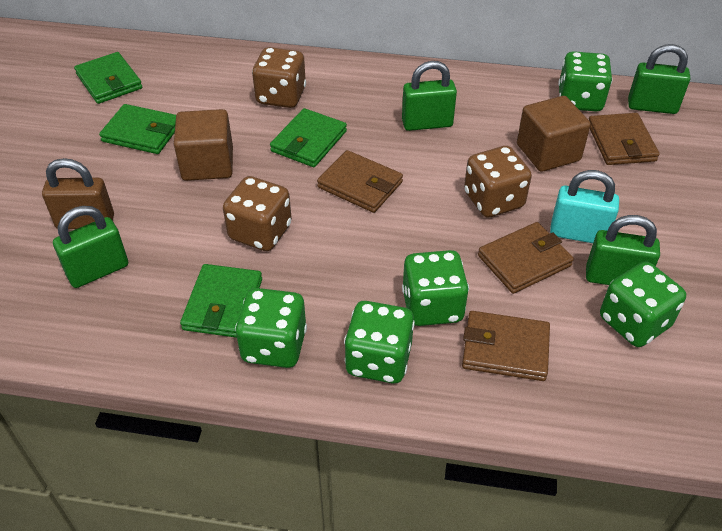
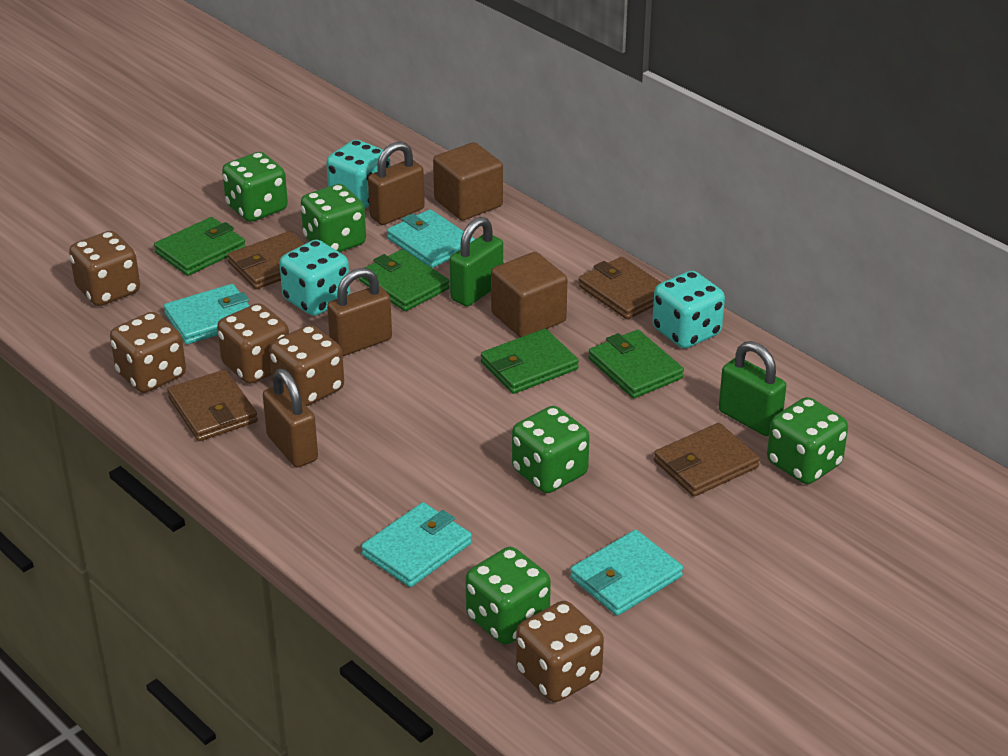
brown dice: 3 -> 5
brown padlock: 1 -> 3
green padlock: 4 -> 2
turquoise dice: 0 -> 3
turquoise padlock: 1 -> 0
turquoise wallet: 0 -> 4

